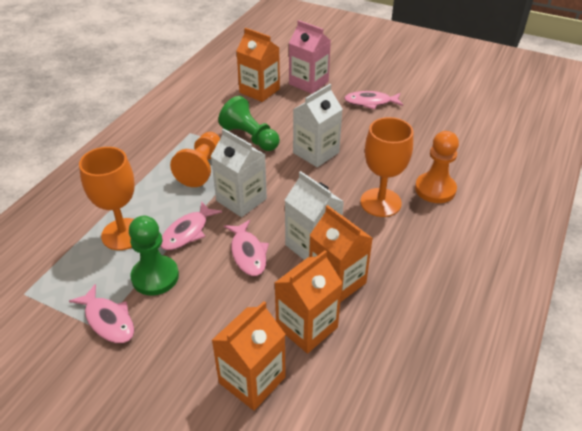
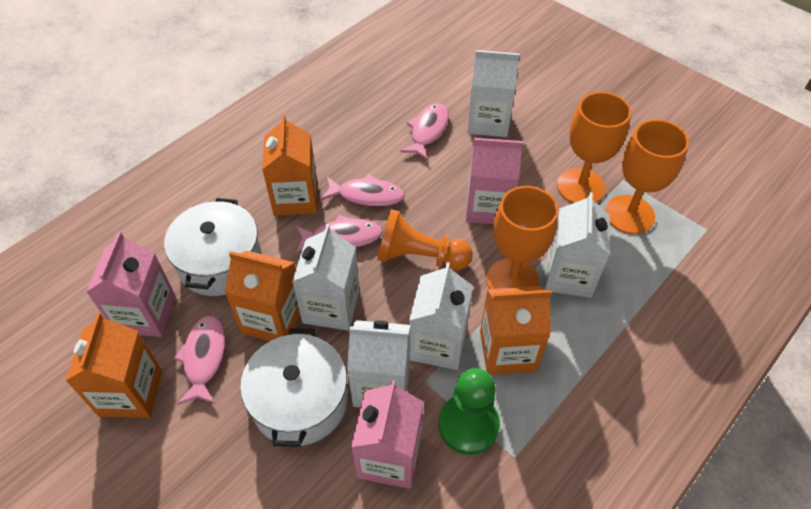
green pawn: 2 -> 1
orange goblet: 2 -> 3
orange pawn: 2 -> 1
pink carton: 1 -> 3
white carton: 3 -> 5
white pot: 0 -> 2

